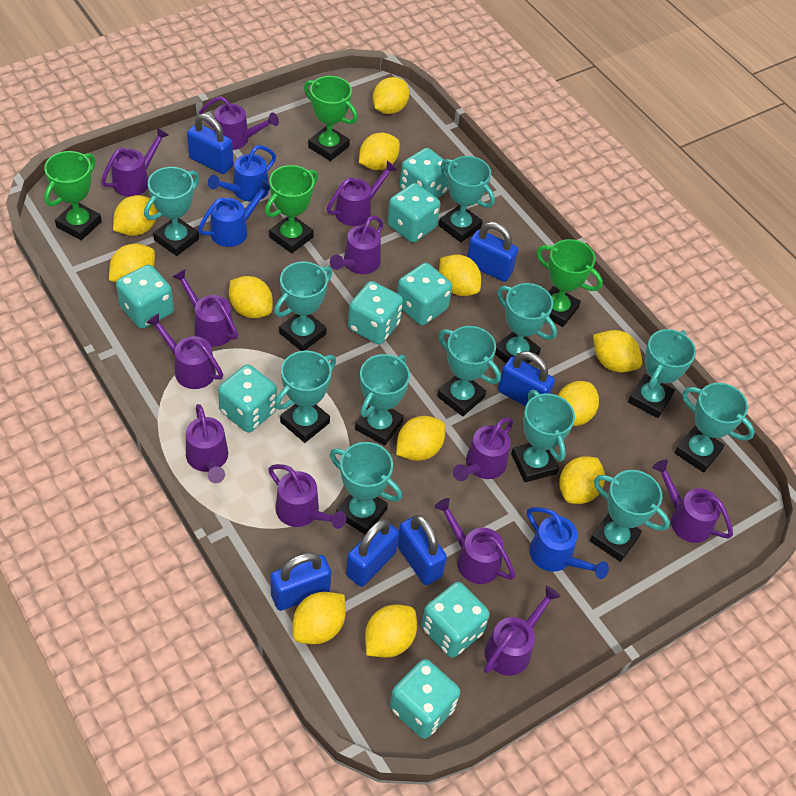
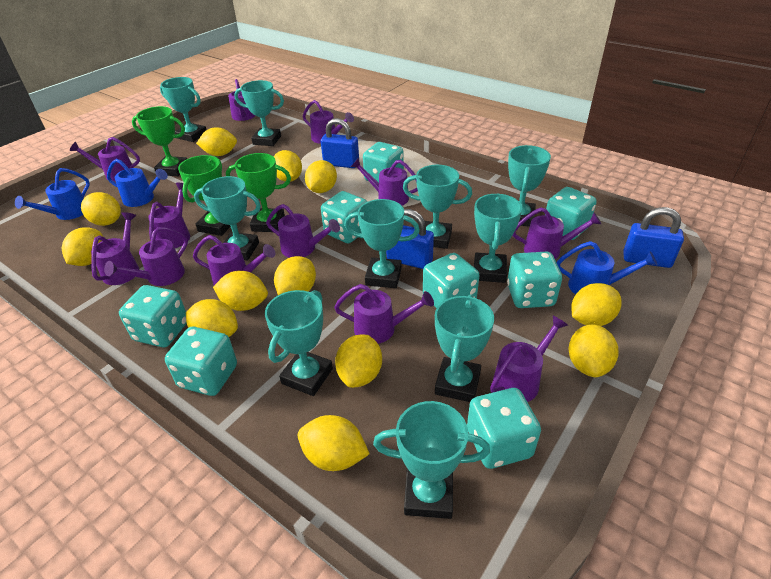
blue padlock: 6 -> 3
green trophy: 4 -> 3
turquoise trophy: 12 -> 10

